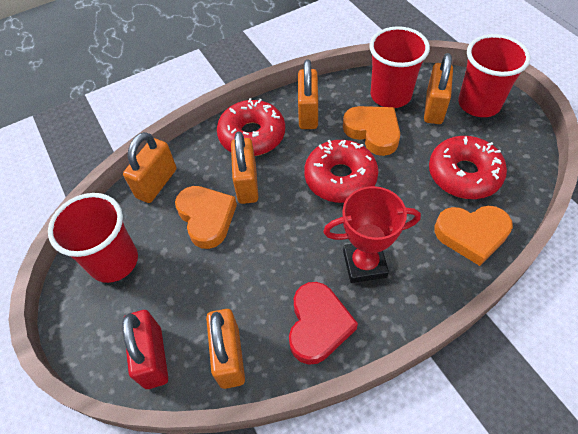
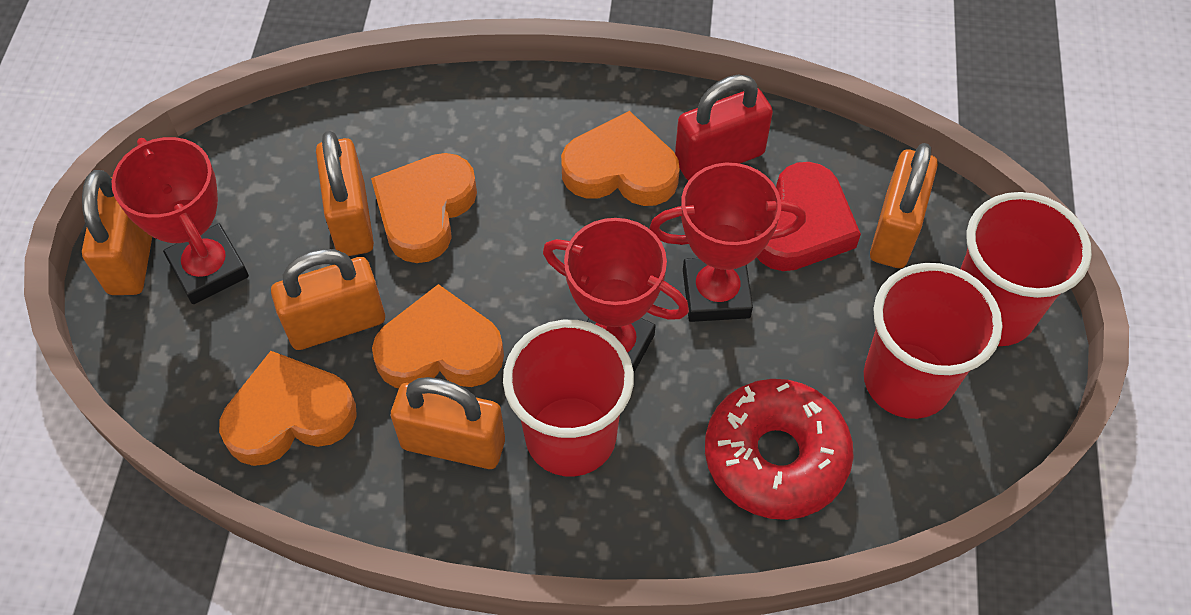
orange heart: 3 -> 4
red donut: 3 -> 1
red trophy: 1 -> 3

